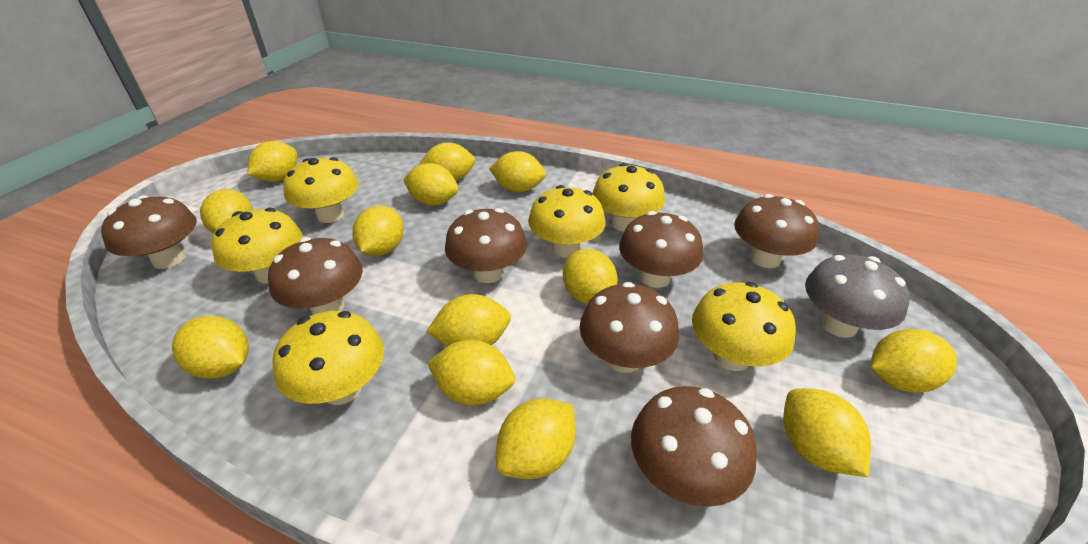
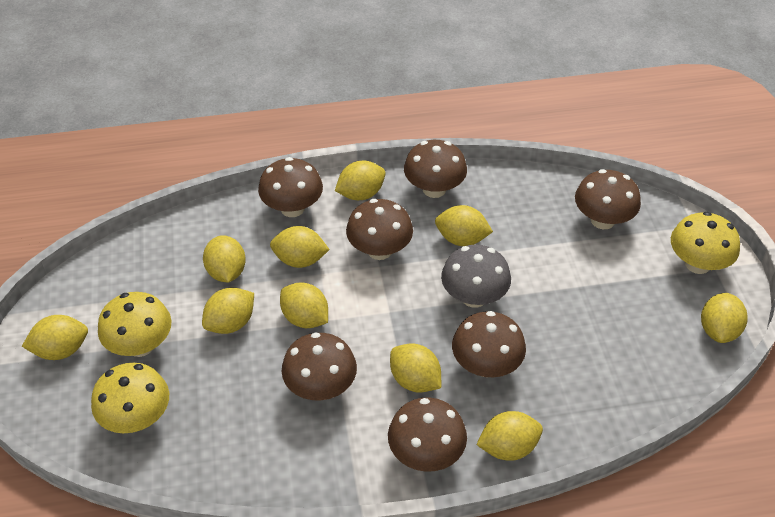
yellow lemon: 13 -> 10
yellow mushroom: 6 -> 3

